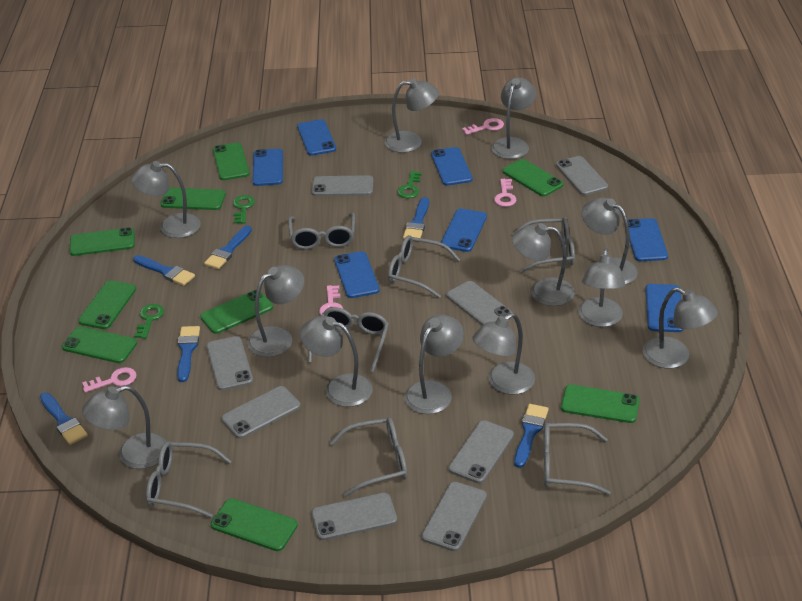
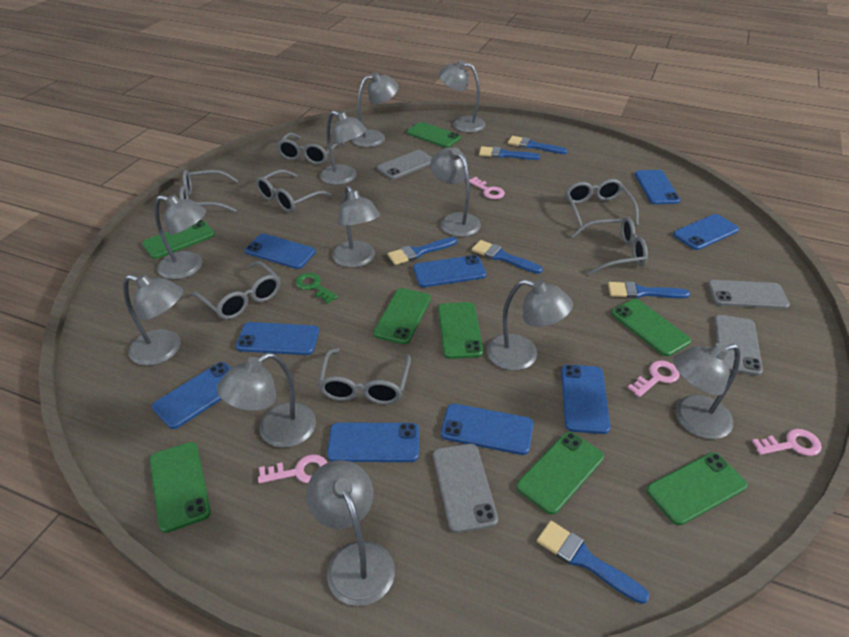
blue phone: 7 -> 9
green key: 3 -> 1
green phone: 9 -> 8
grey lamp: 12 -> 11
grey phone: 8 -> 4

